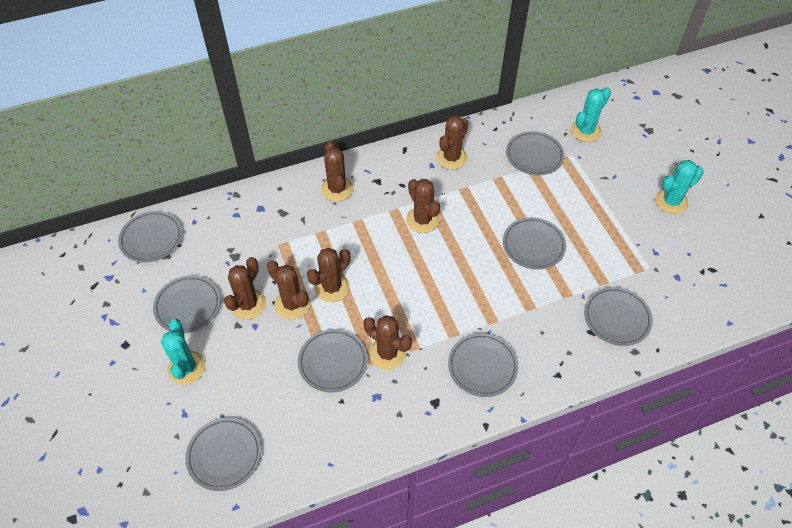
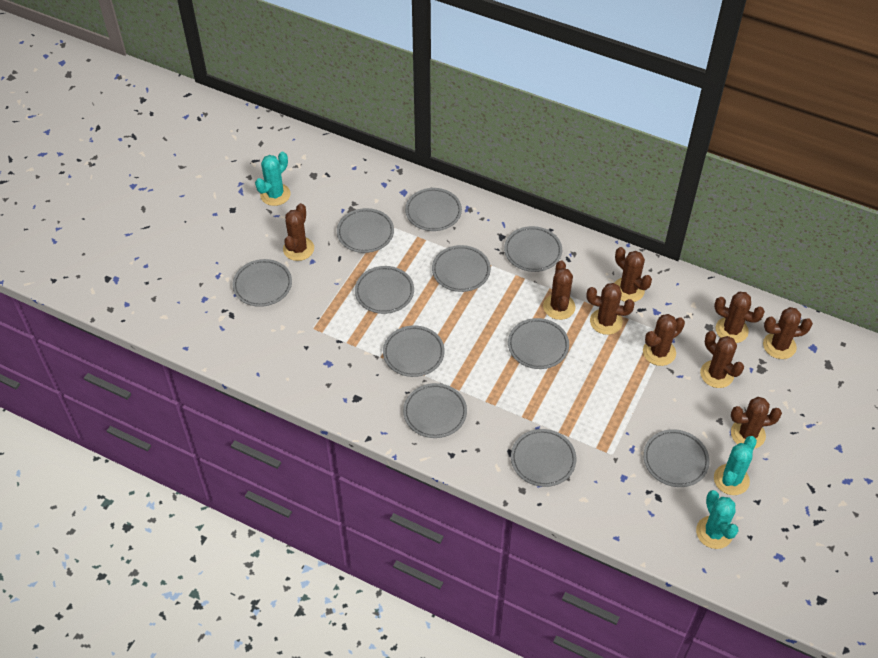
brown cactus: 7 -> 9
grey plate: 8 -> 11

